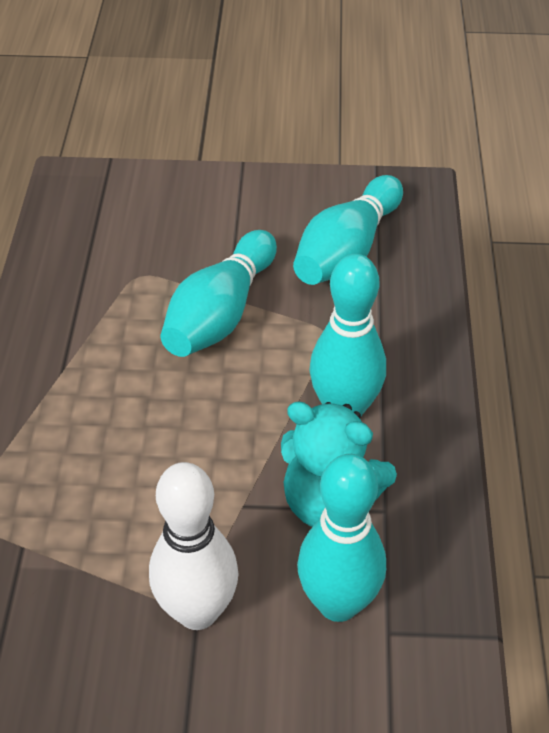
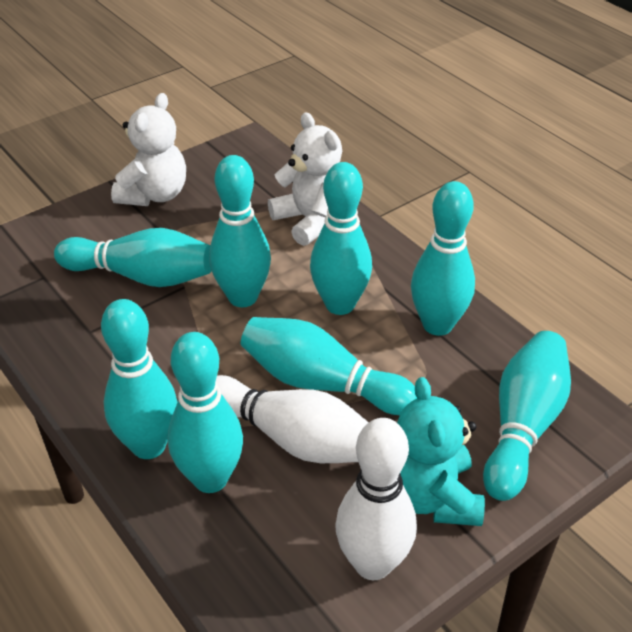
turquoise bowling pin: 4 -> 8
white bowling pin: 1 -> 2
white teddy bear: 0 -> 2

